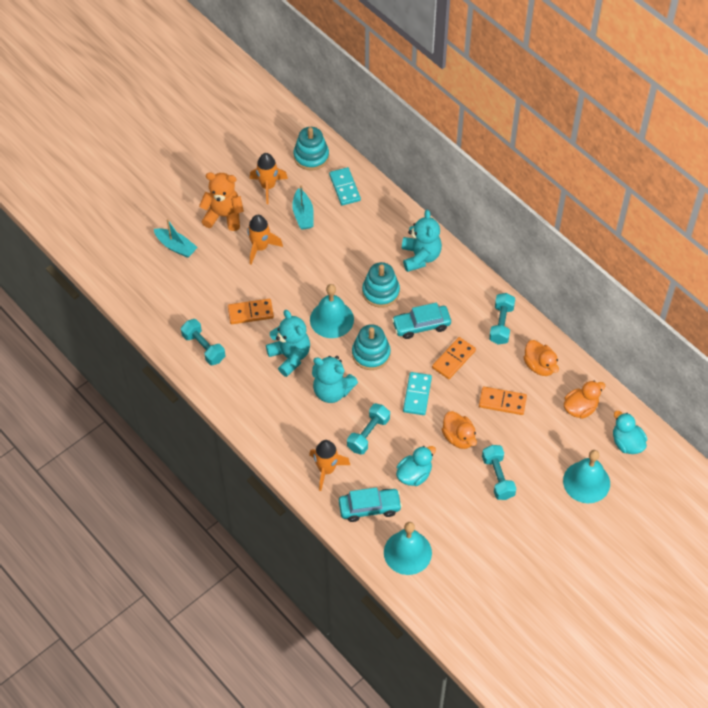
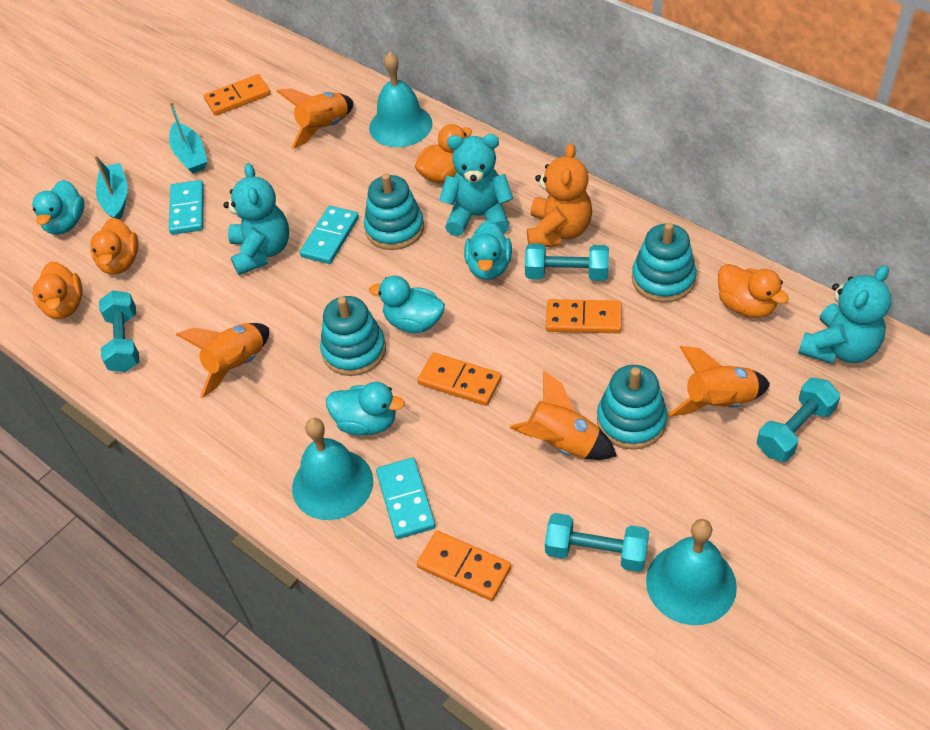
orange domino: 3 -> 4
orange duck: 3 -> 4
orange rocket: 3 -> 4
turquoise car: 2 -> 0
turquoise domino: 2 -> 3
turquoise duck: 2 -> 4
turquoise stacking toy: 3 -> 4

